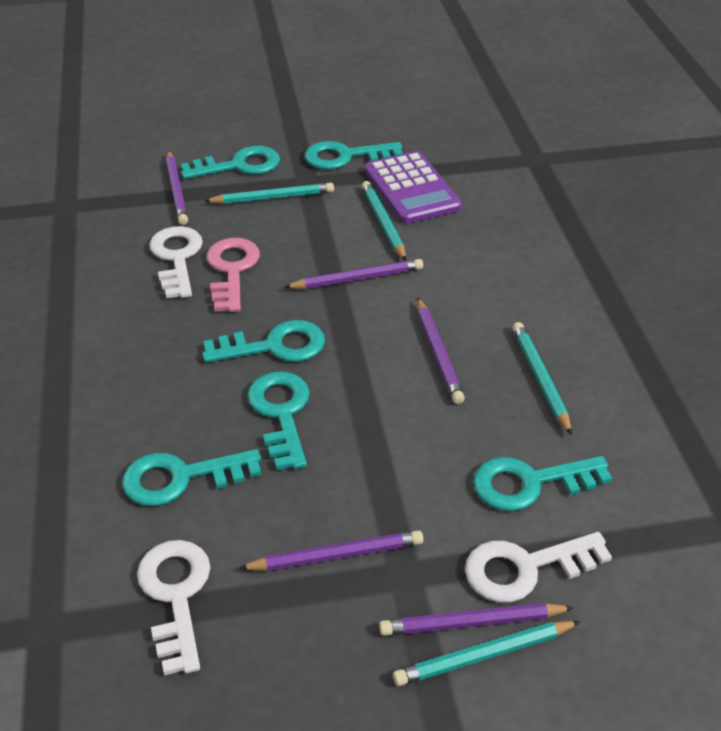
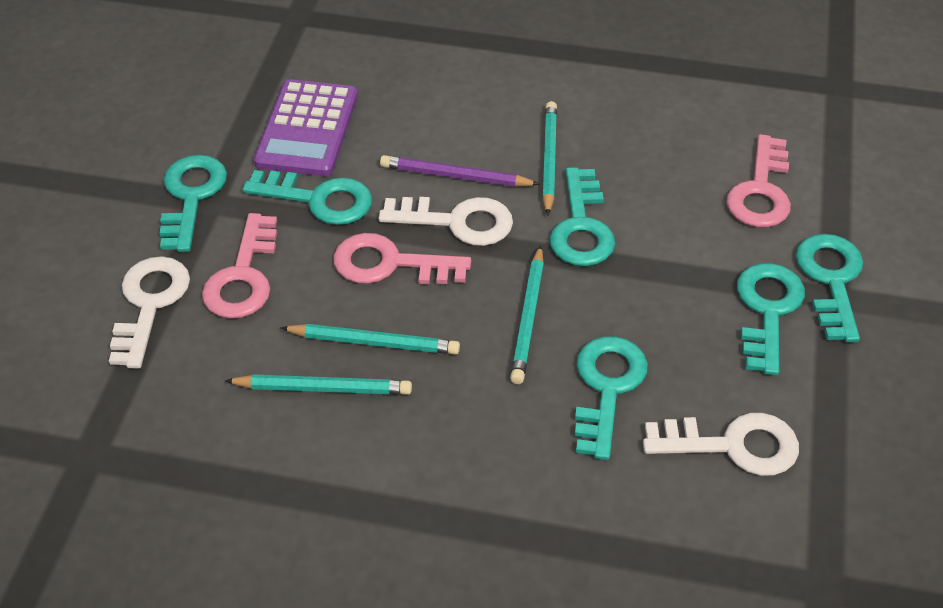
pink key: 1 -> 3
purple pencil: 5 -> 1

